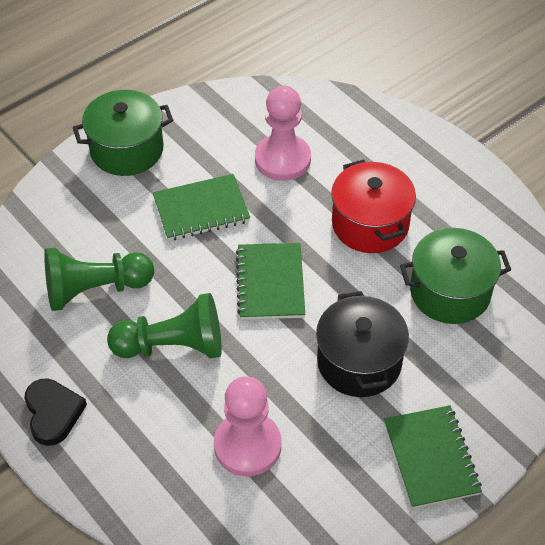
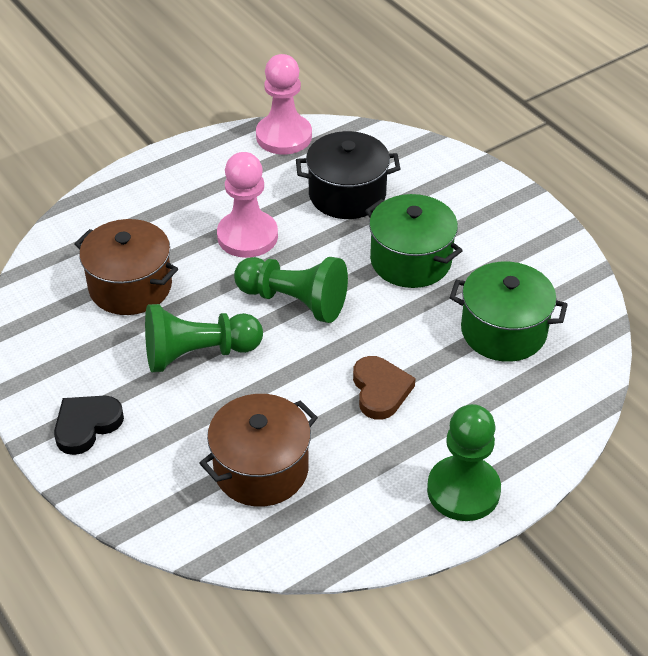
brown heart: 0 -> 1
brown pot: 0 -> 2
green notebook: 3 -> 0
green pawn: 2 -> 3
red pot: 1 -> 0

